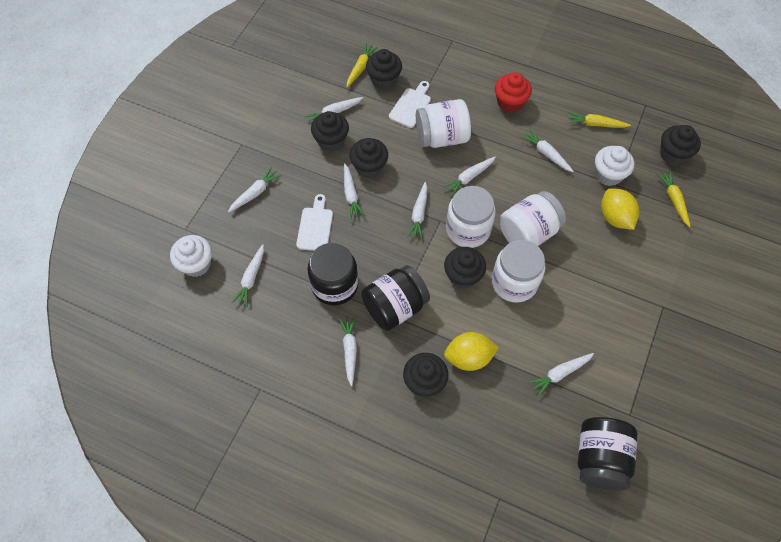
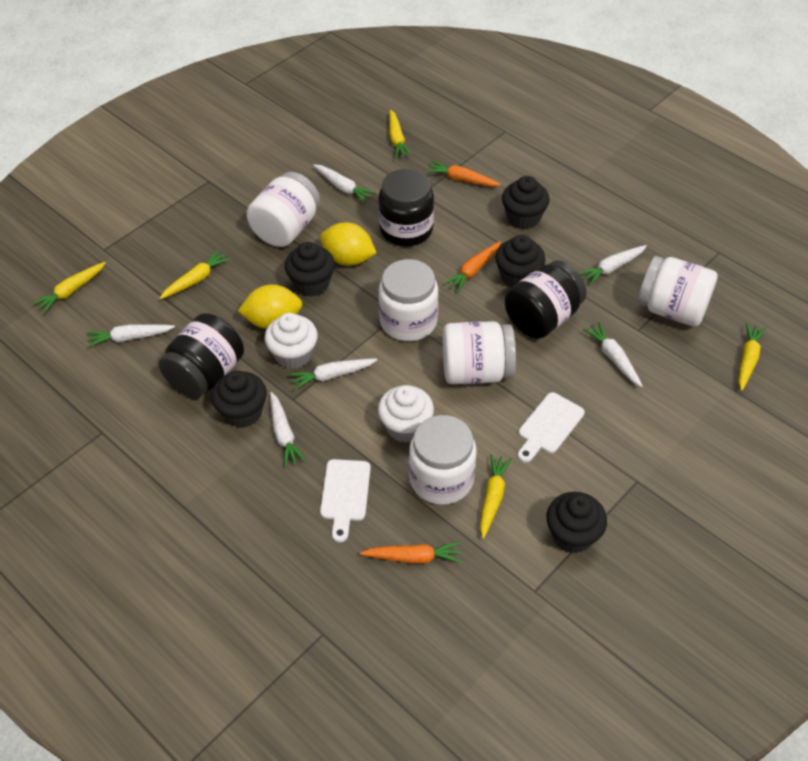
black cupcake: 6 -> 5
orange carrot: 0 -> 3
red cupcake: 1 -> 0
white carrot: 9 -> 6
white jar: 4 -> 5
yellow carrot: 3 -> 5

